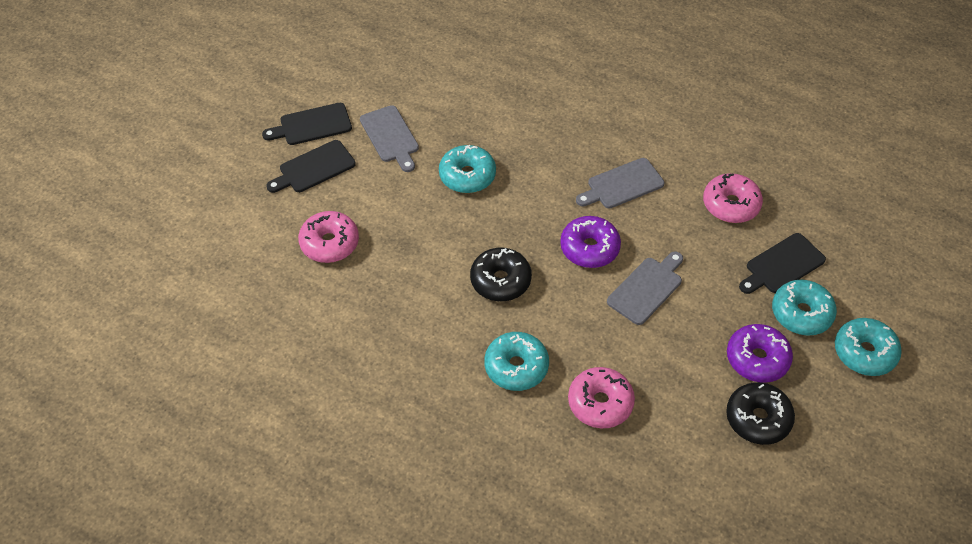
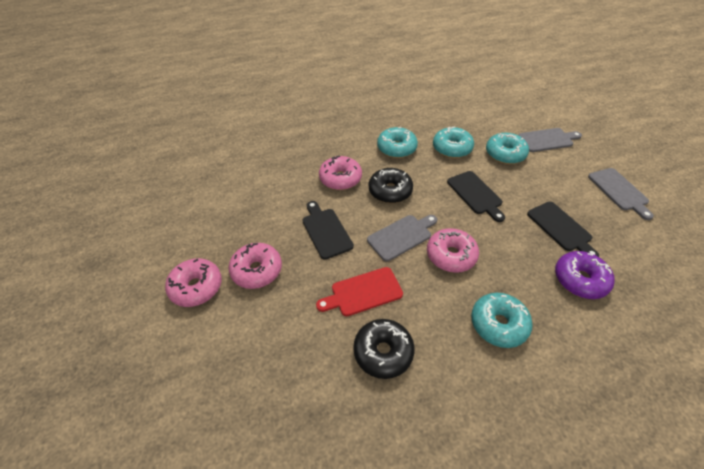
pink donut: 3 -> 4
purple donut: 2 -> 1
red cutting board: 0 -> 1

